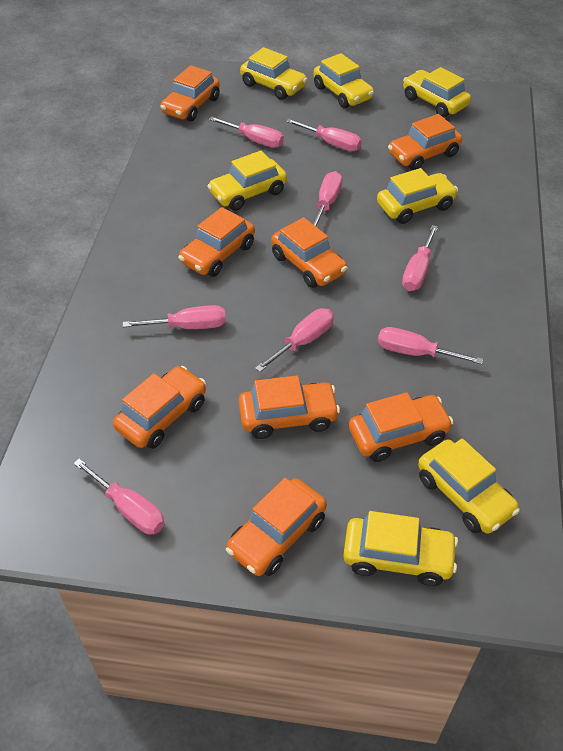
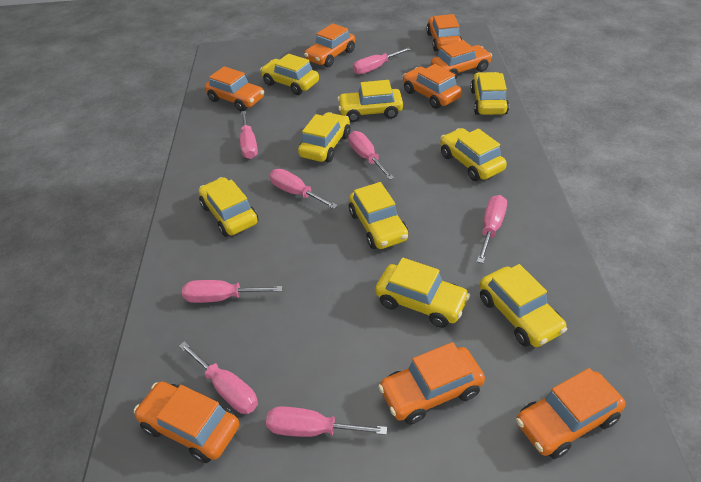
yellow car: 7 -> 9

